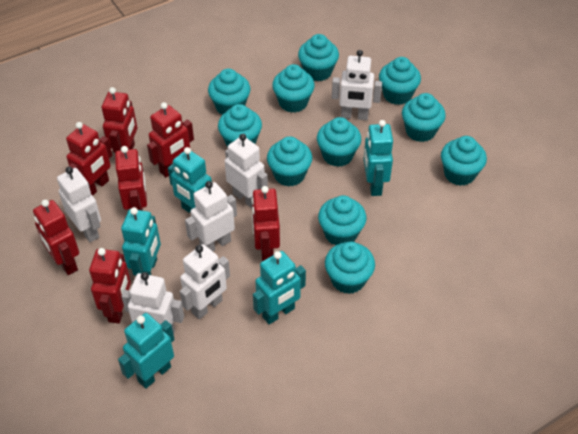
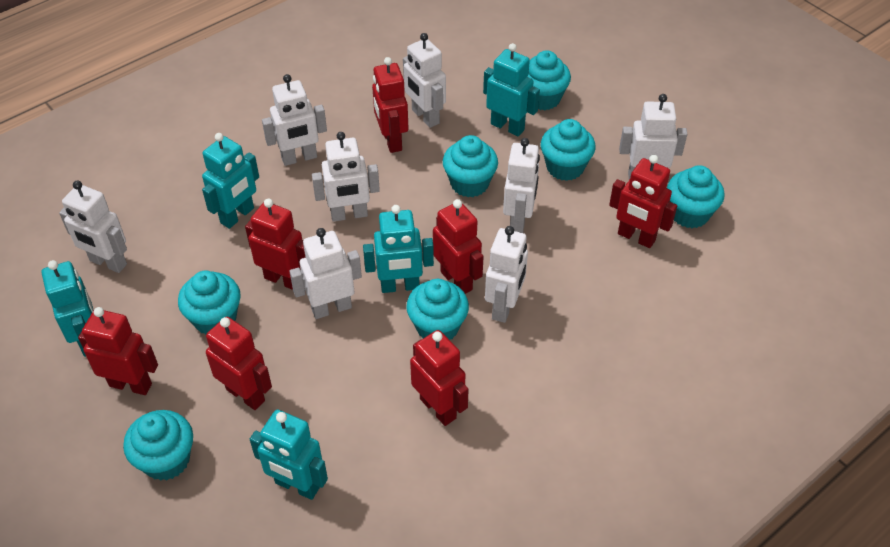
turquoise cupcake: 11 -> 7
white robot: 6 -> 8

